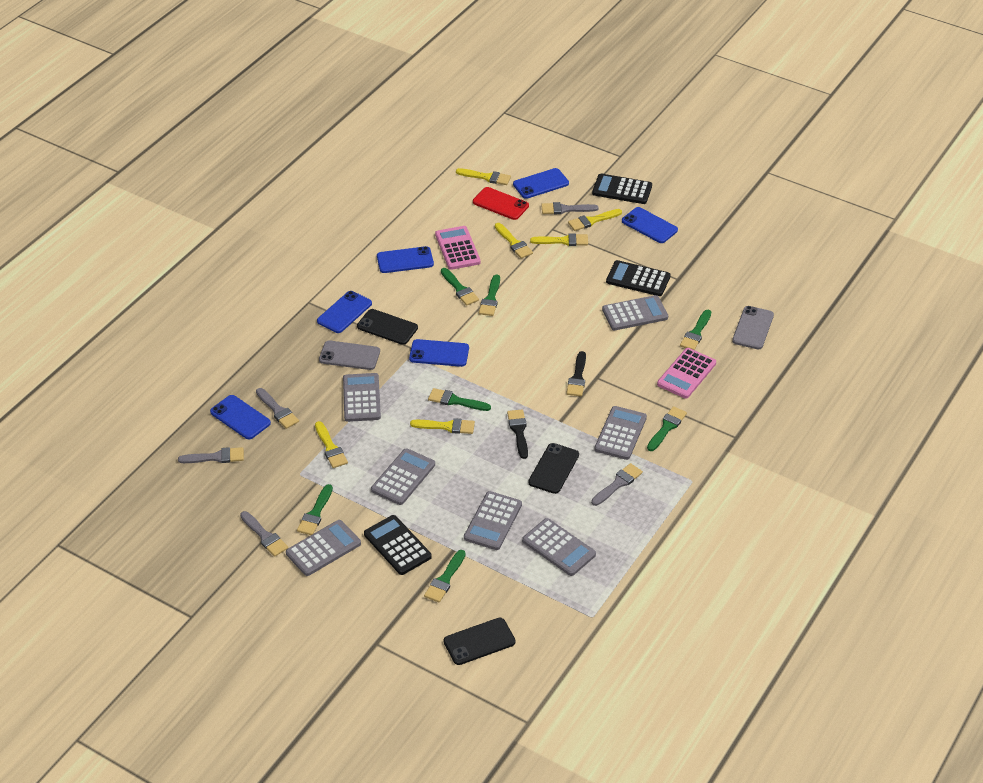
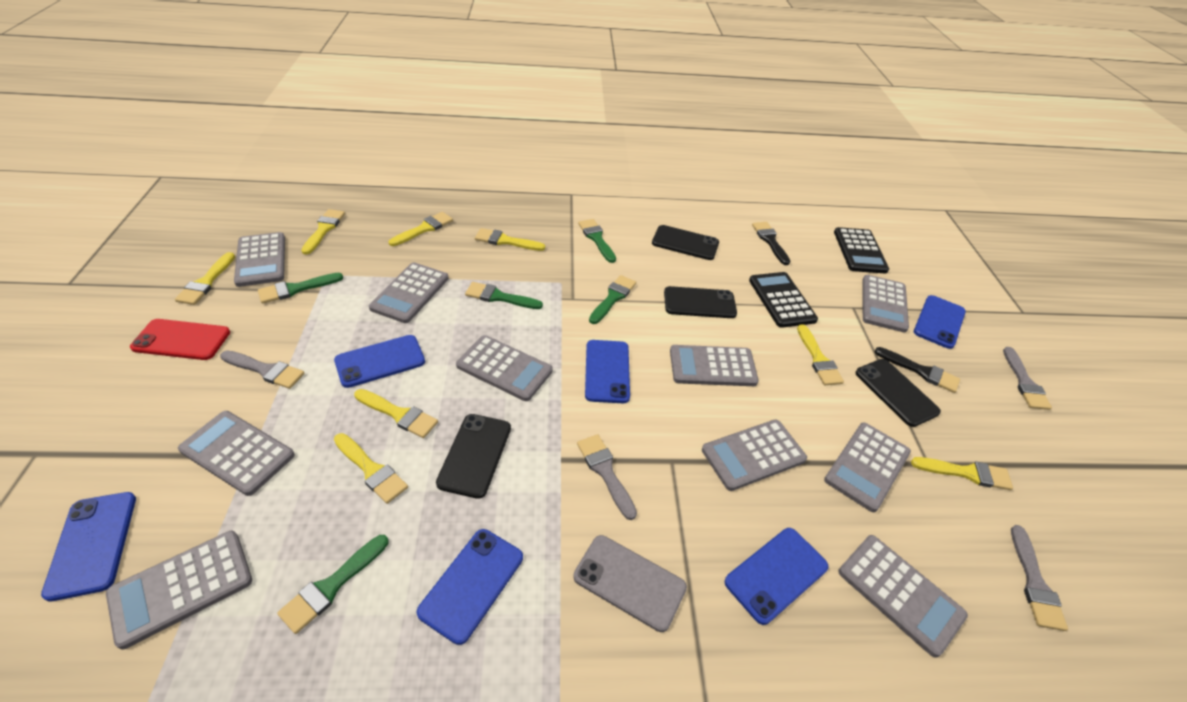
black calculator: 3 -> 2
black phone: 3 -> 4
green brush: 7 -> 5
grey brush: 5 -> 4
grey calculator: 7 -> 10
grey phone: 2 -> 1
pink calculator: 2 -> 0
yellow brush: 6 -> 8

